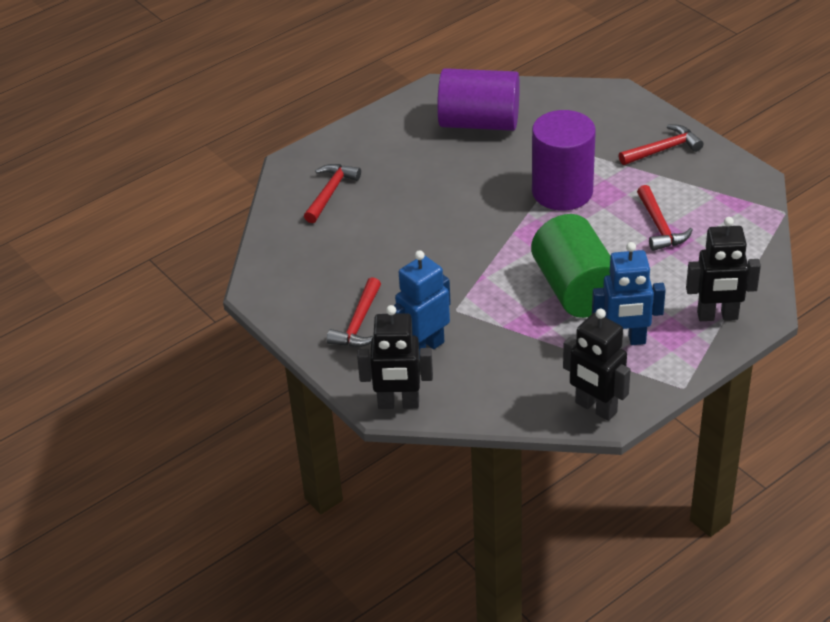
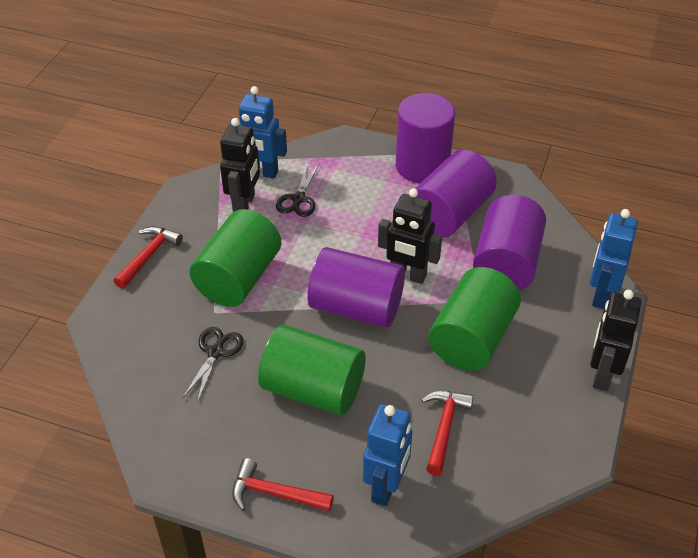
black scissors: 0 -> 2
blue robot: 2 -> 3
green cylinder: 1 -> 3
purple cylinder: 2 -> 4
red hammer: 4 -> 3

